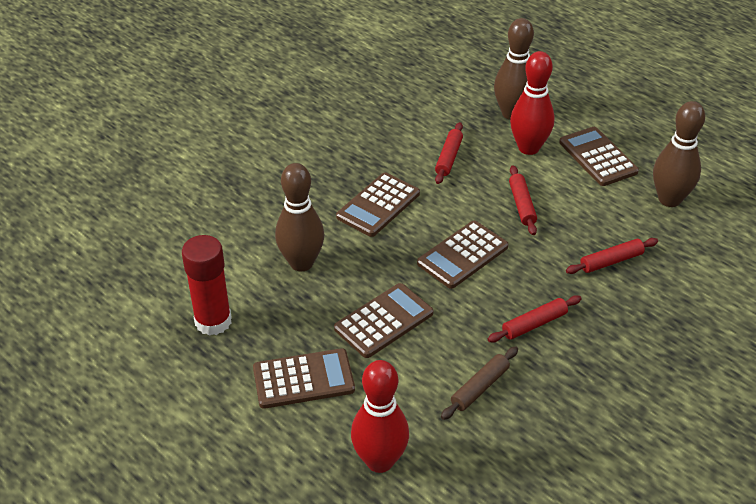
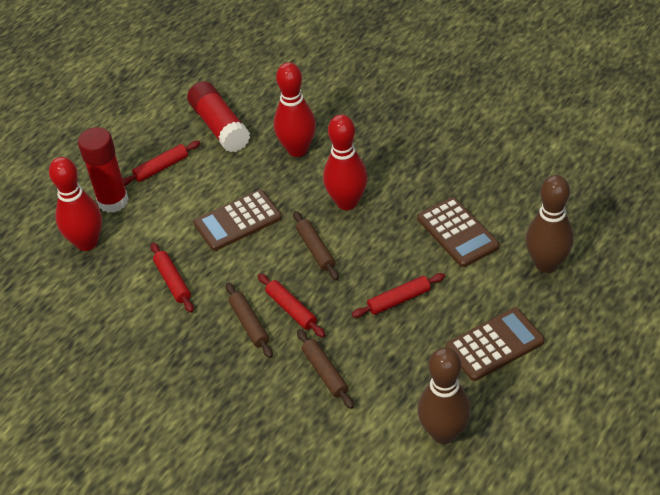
brown bowling pin: 3 -> 2
brown calculator: 5 -> 3
brown rolling pin: 1 -> 3
red bowling pin: 2 -> 3
red glue stick: 1 -> 2

